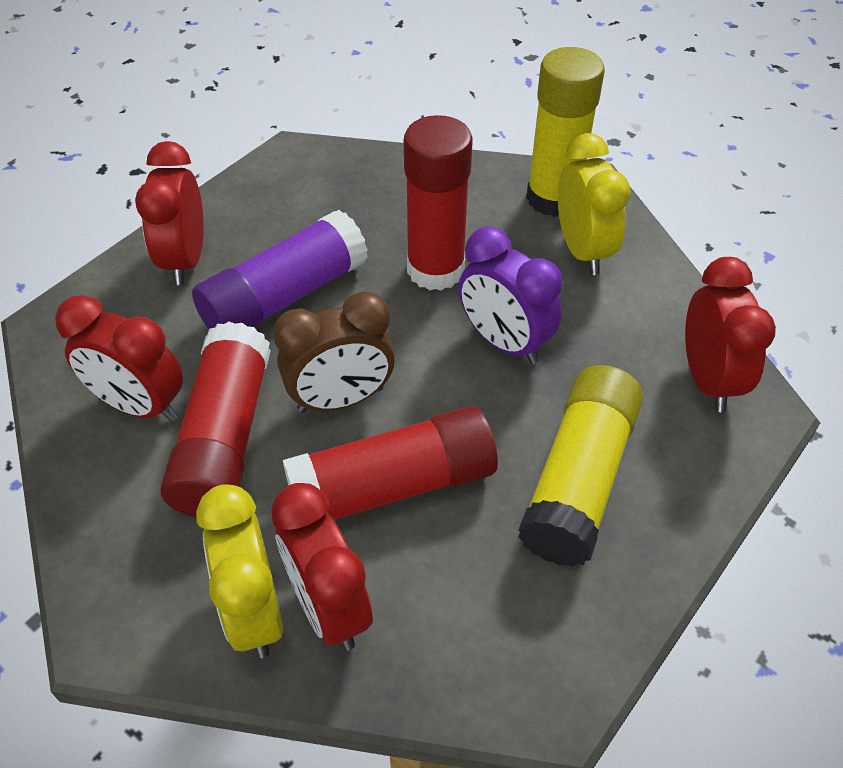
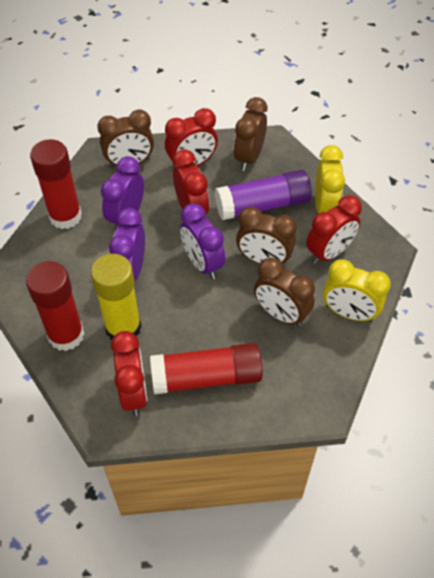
brown clock: 1 -> 4
purple clock: 1 -> 3
yellow glue stick: 2 -> 1

